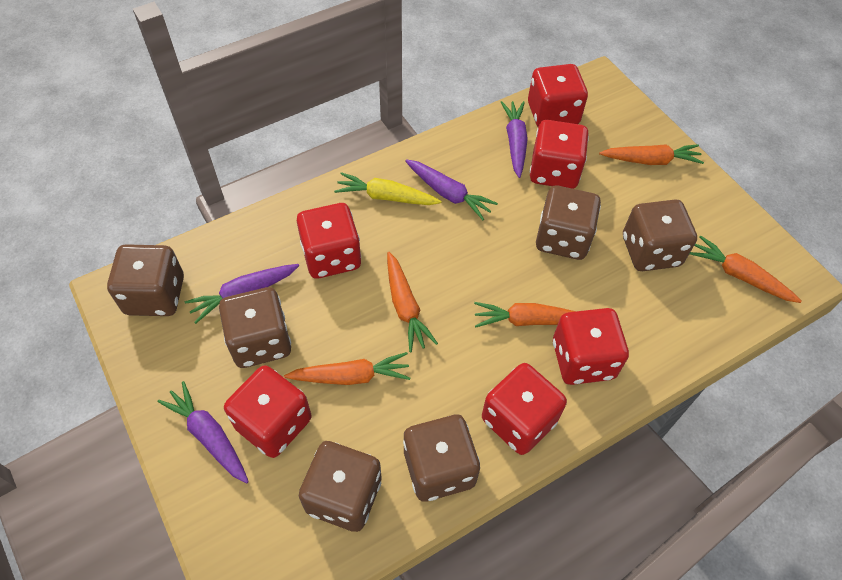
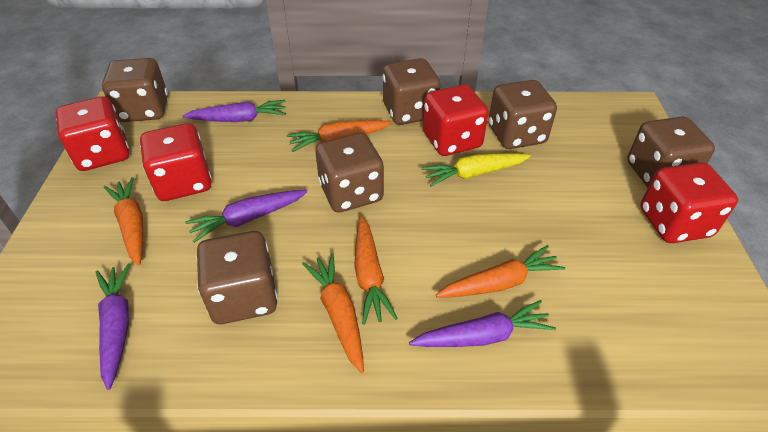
red dice: 6 -> 4

